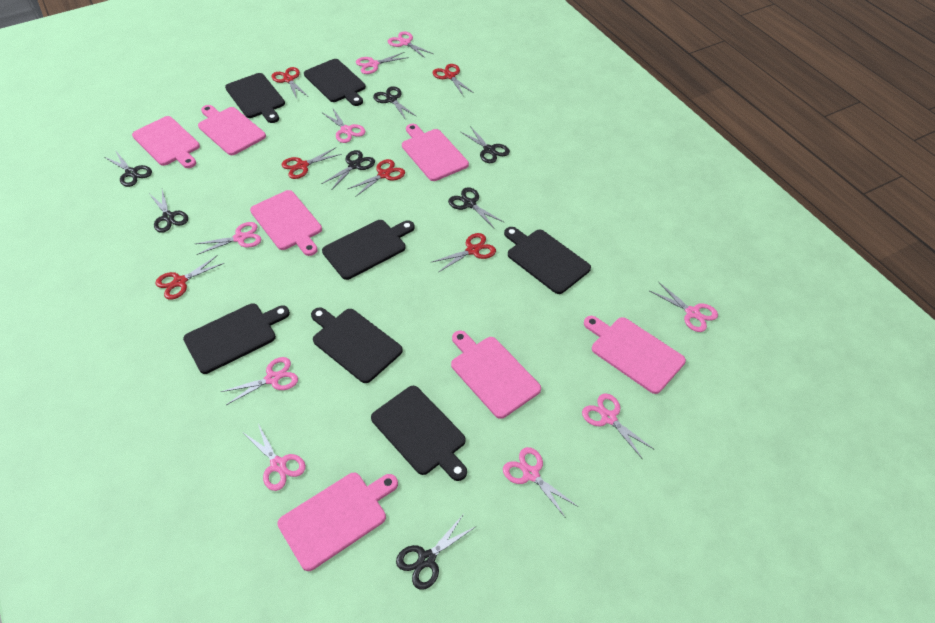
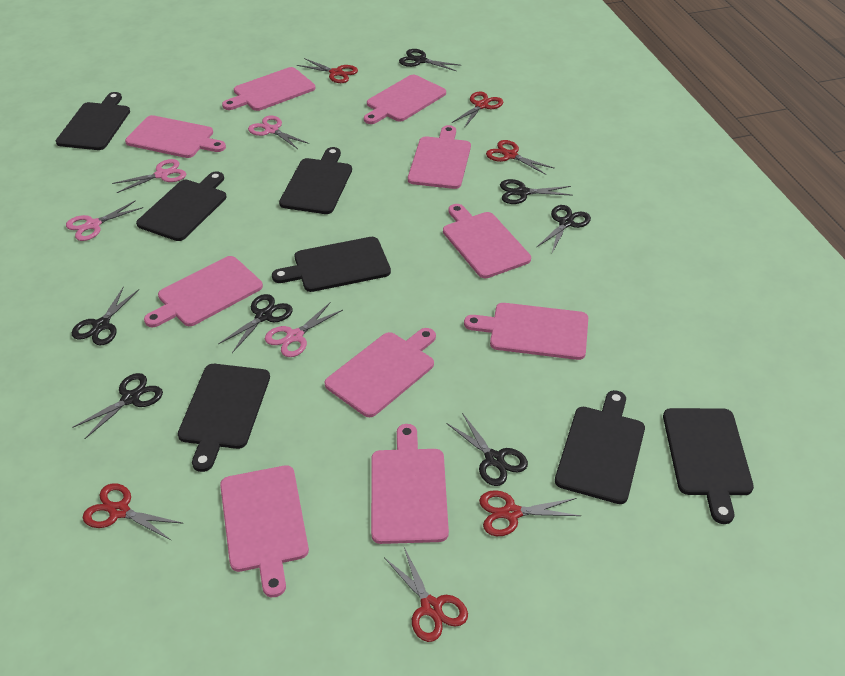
pink cutting board: 7 -> 10
pink scissors: 9 -> 4

